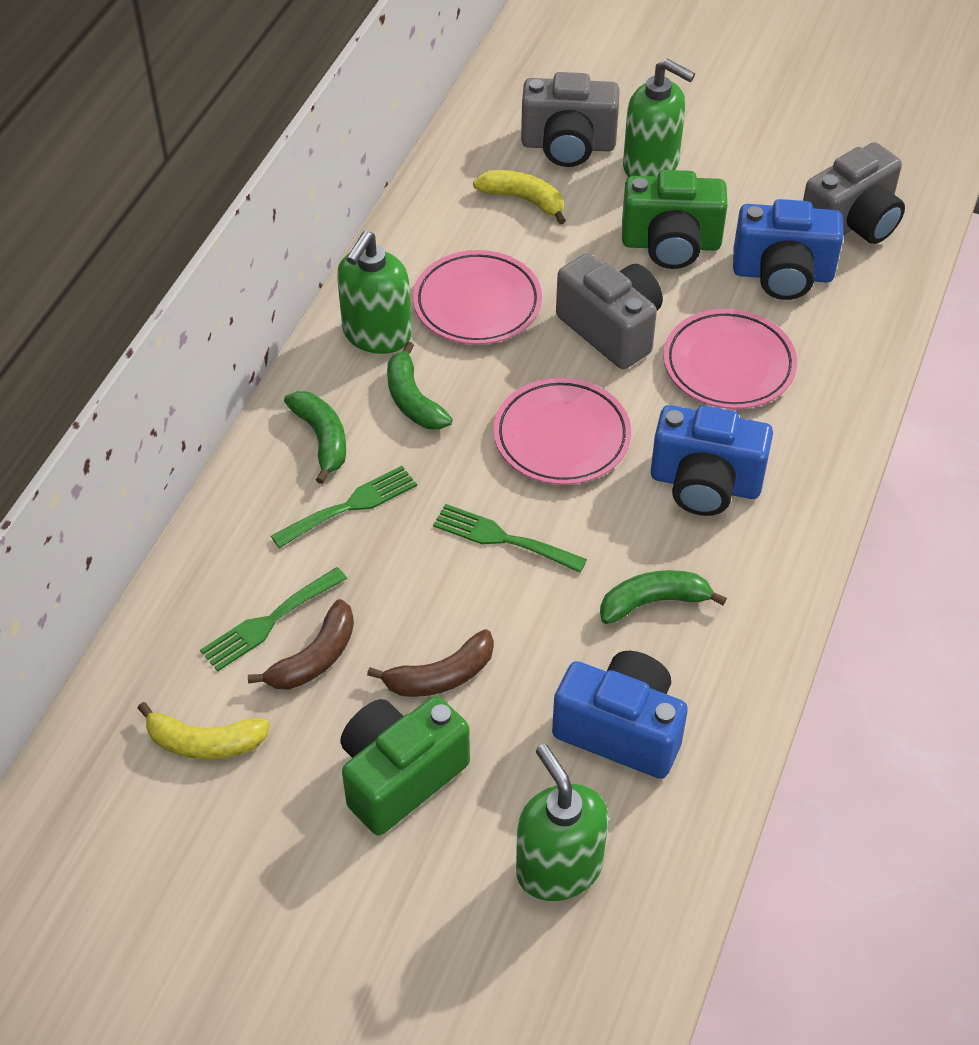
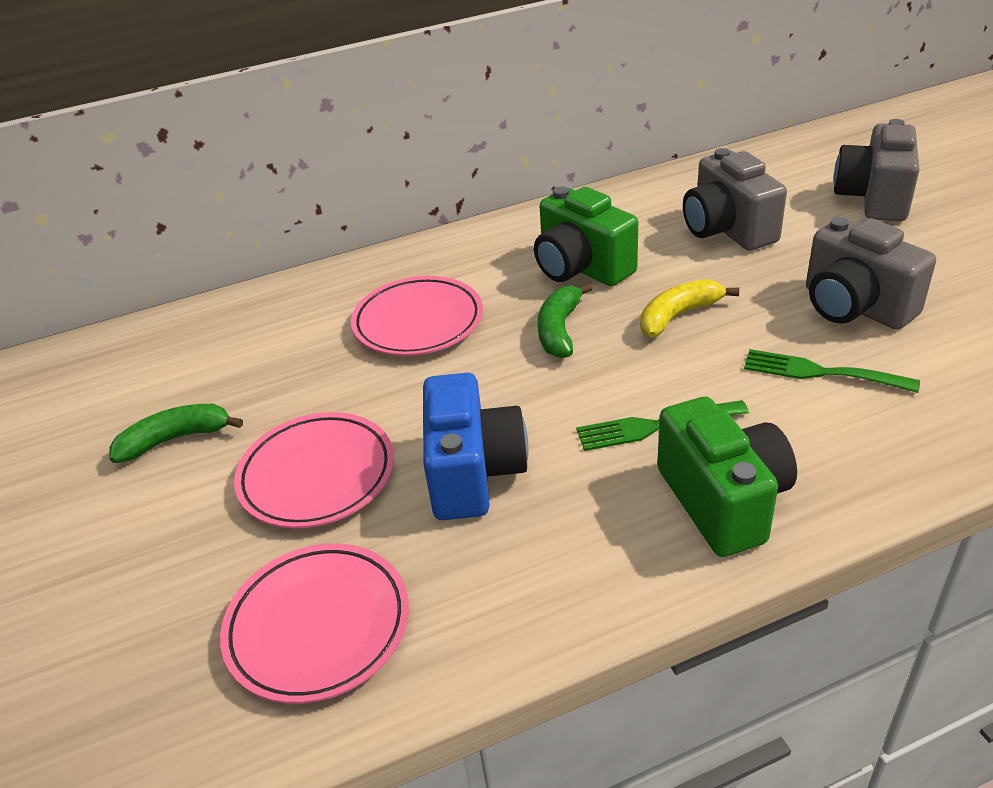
blue camera: 3 -> 1
brown banana: 2 -> 0
green banana: 3 -> 2
green fork: 3 -> 2
green soap dispenser: 3 -> 0
yellow banana: 2 -> 1

